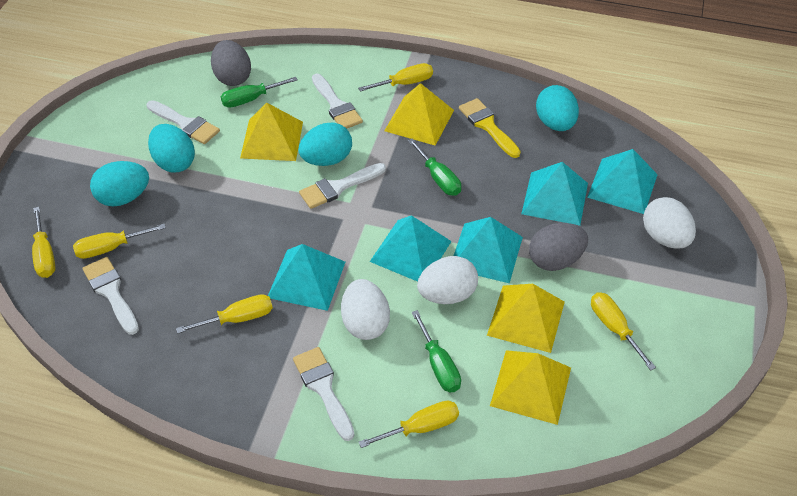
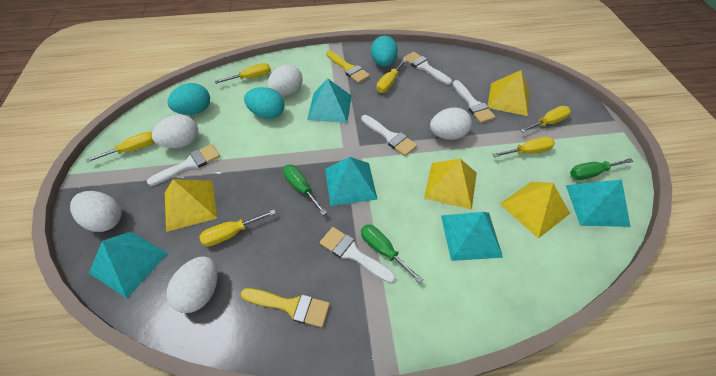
grey egg: 2 -> 0
turquoise egg: 4 -> 3
white egg: 3 -> 5
yellow brush: 1 -> 2

